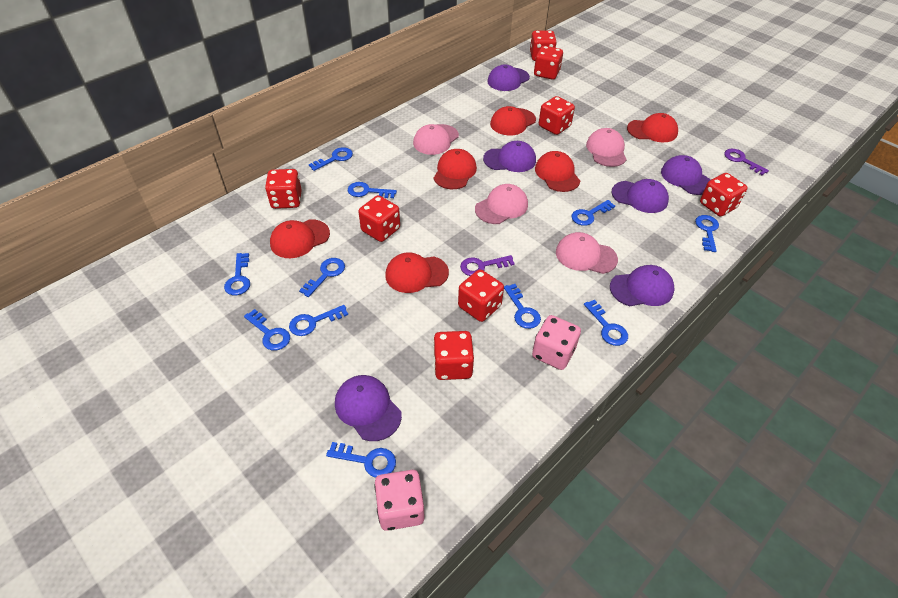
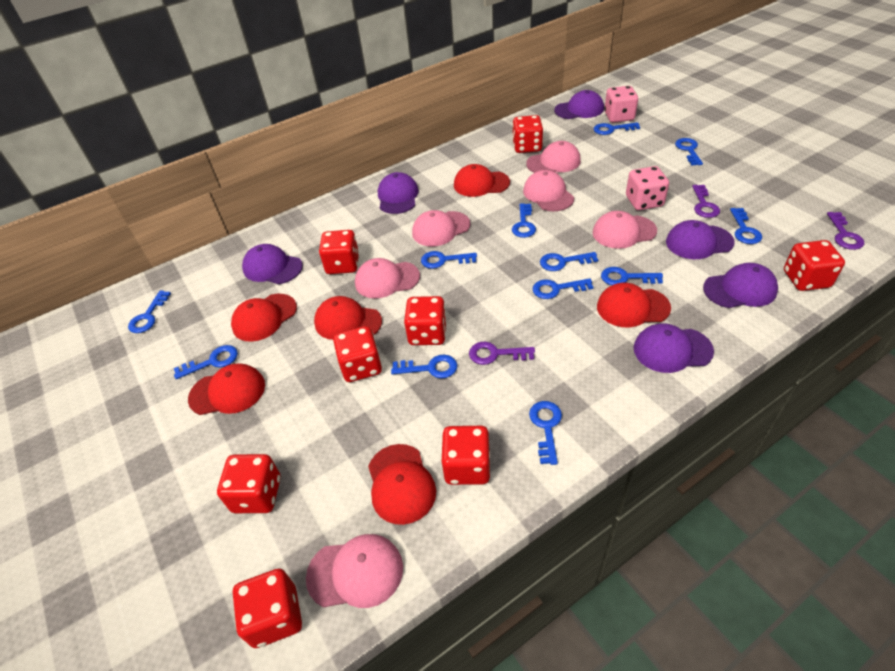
blue key: 11 -> 12
pink cap: 4 -> 6
purple key: 2 -> 3

